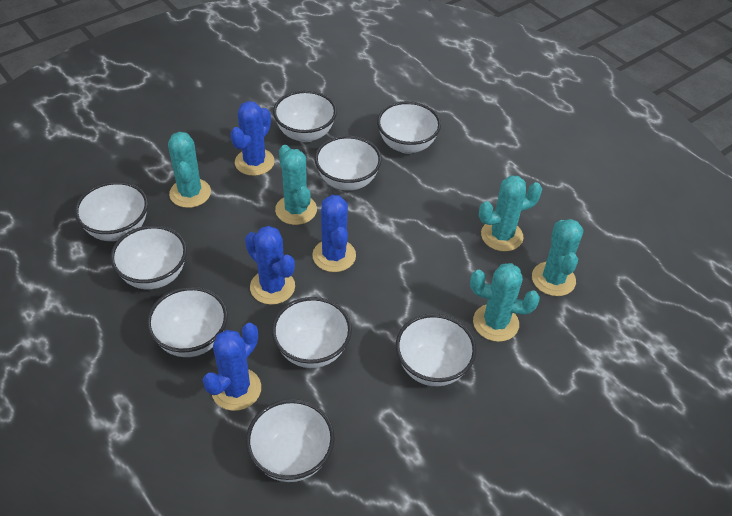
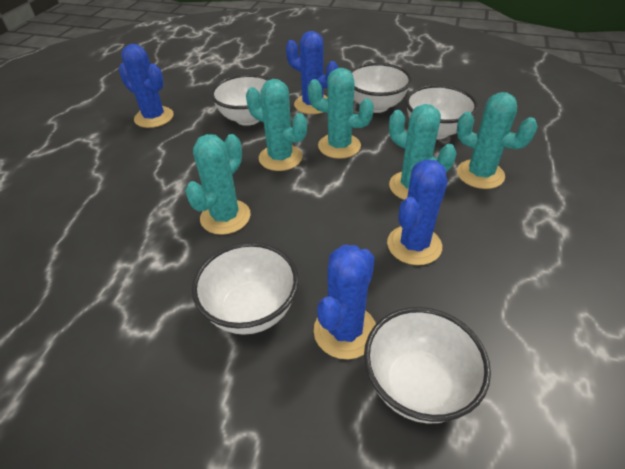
white bowl: 9 -> 5

